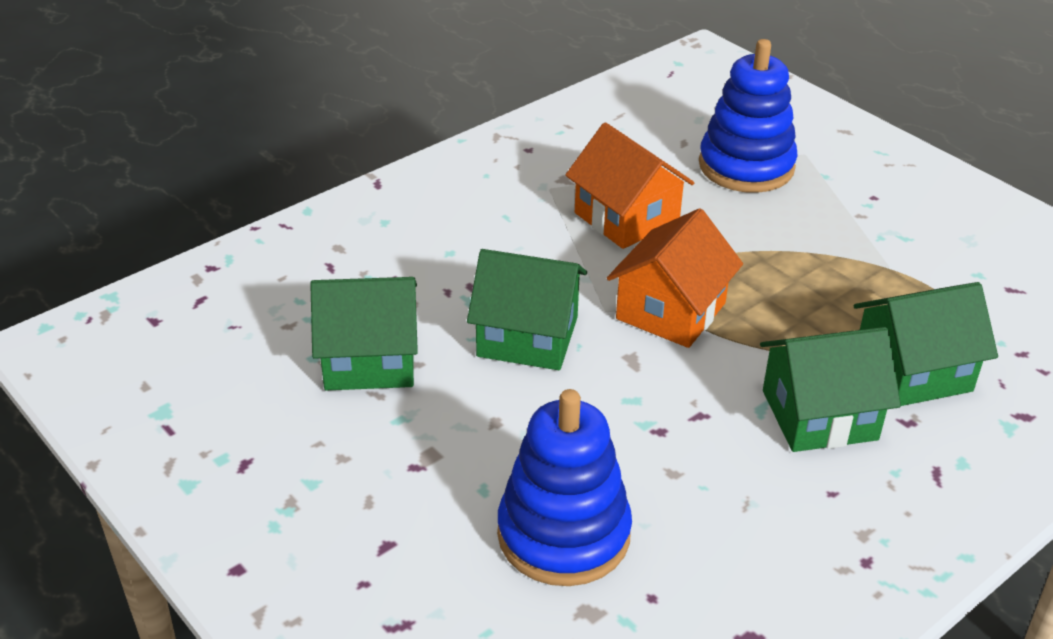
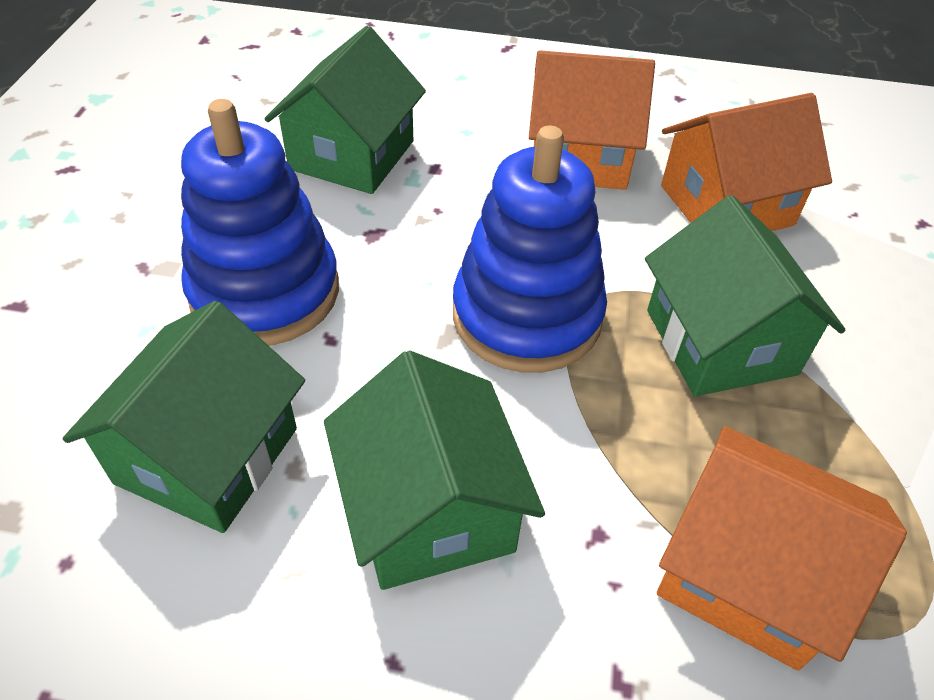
orange house: 2 -> 3

